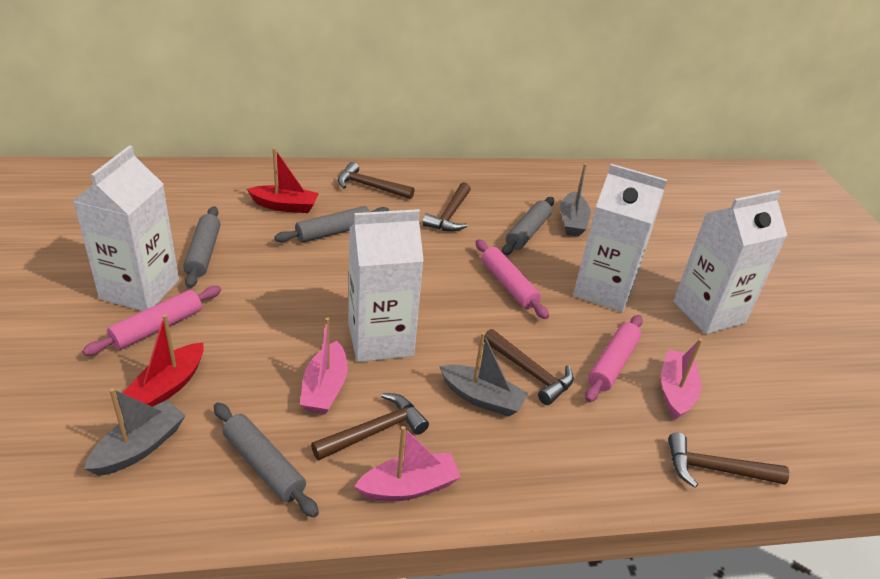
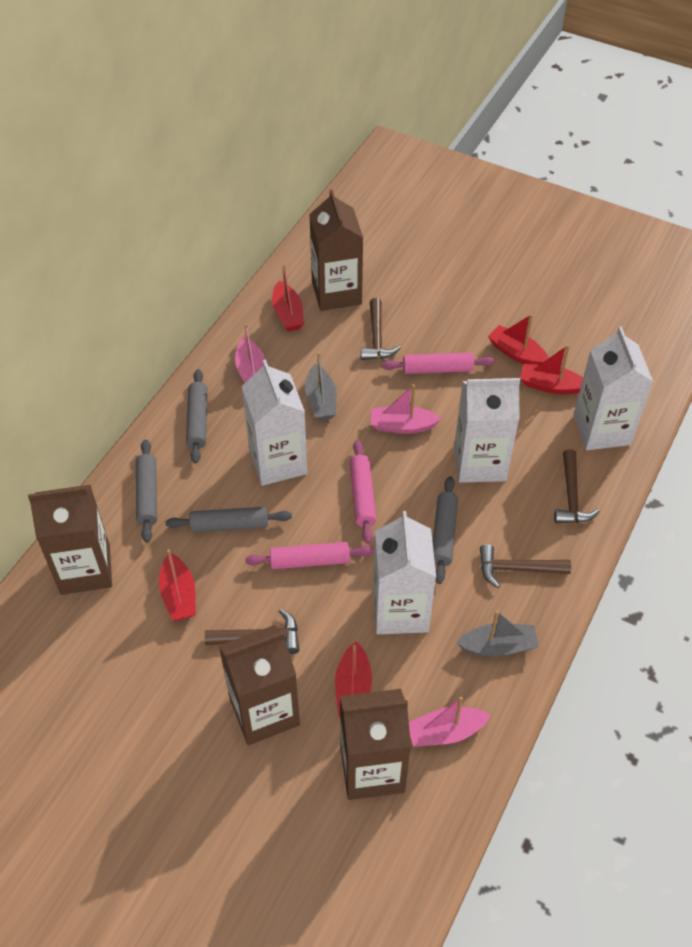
brown carton: 0 -> 4
brown hammer: 5 -> 4
grey boat: 3 -> 2
red boat: 2 -> 5

